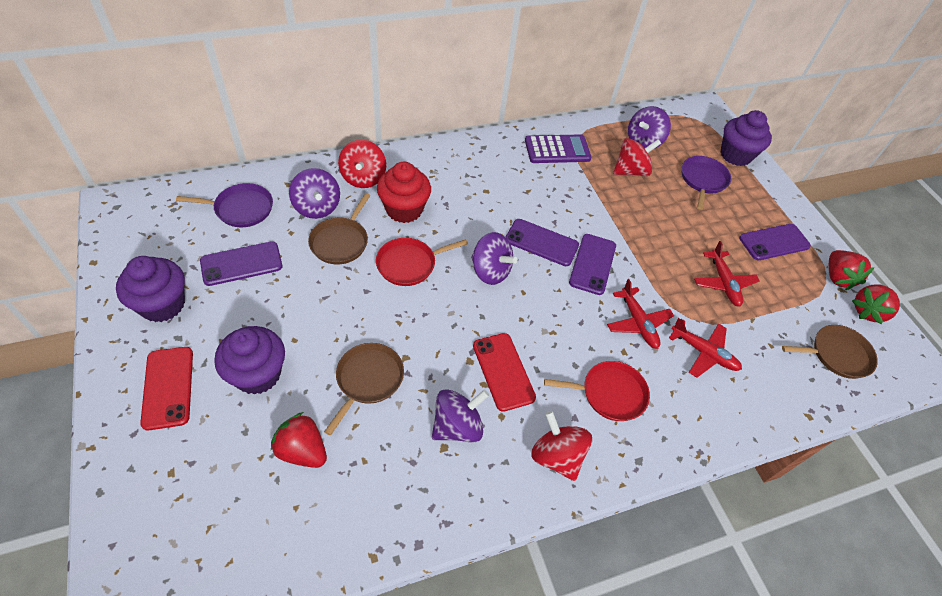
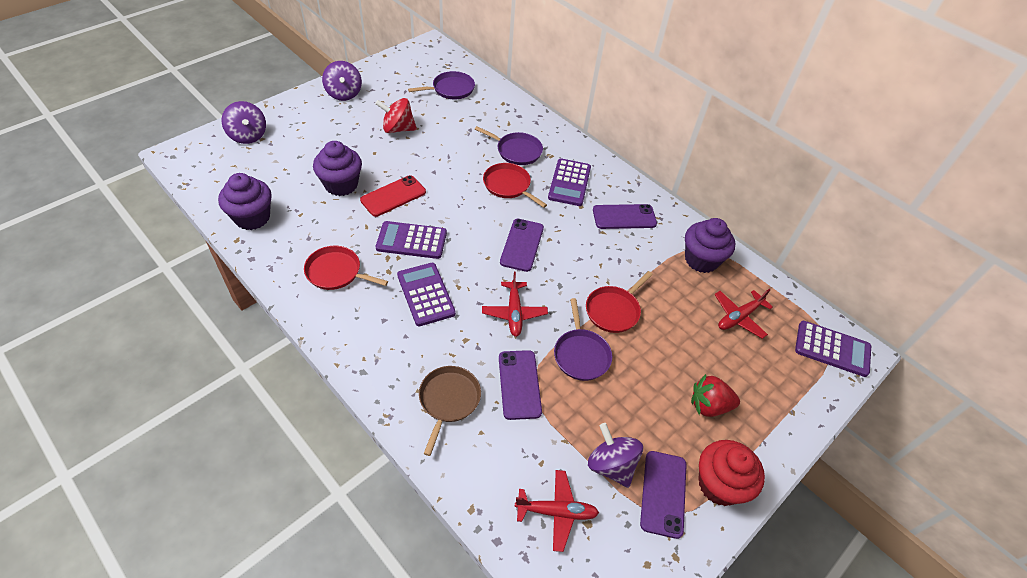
brown pan: 3 -> 1
purple calculator: 1 -> 4
purple pan: 2 -> 3
purple spinning top: 4 -> 3
red pan: 2 -> 3
red phone: 2 -> 1
red spinning top: 3 -> 1
red strawberry: 3 -> 1

